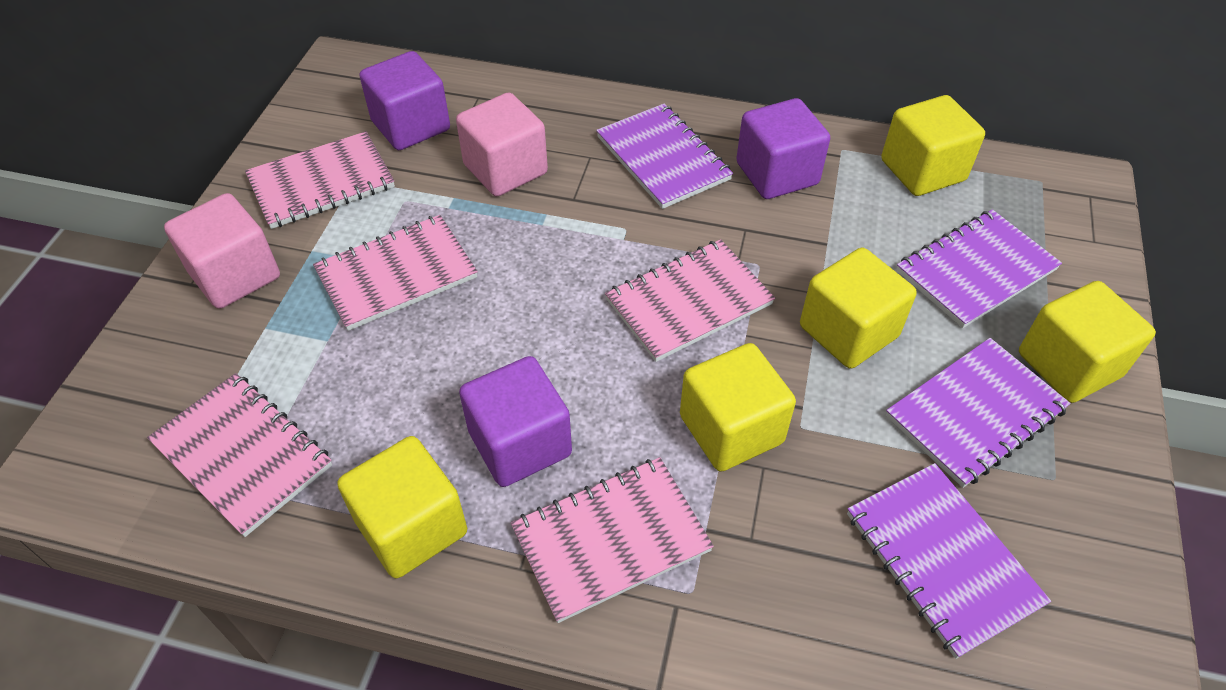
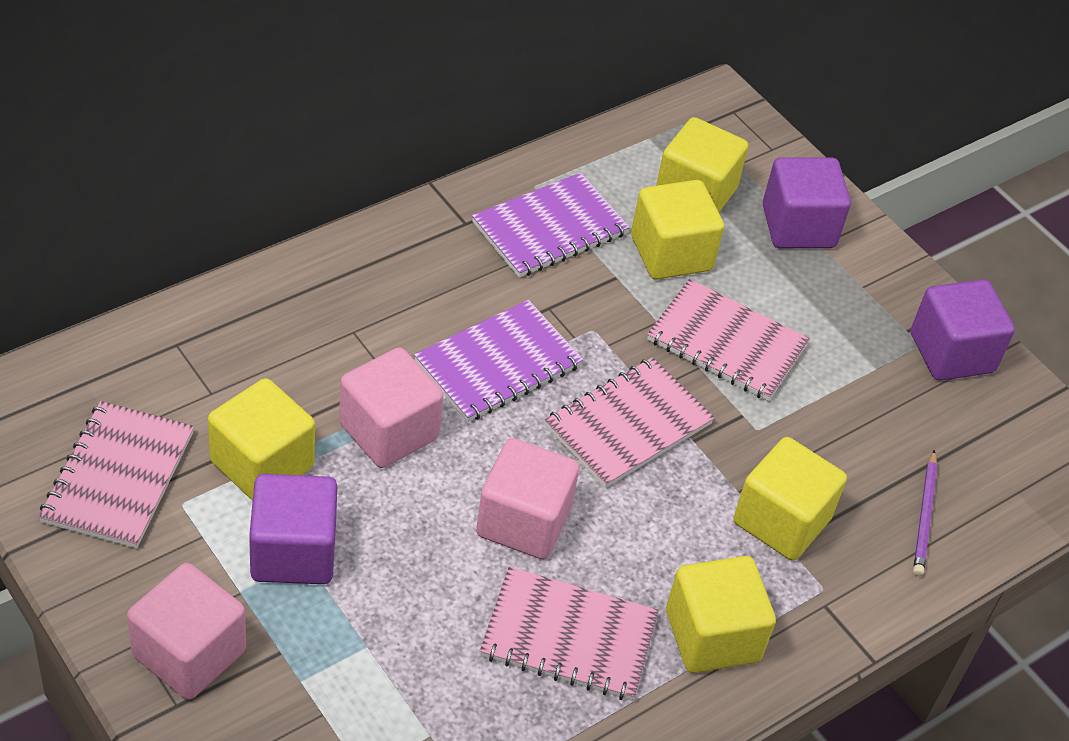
pink cube: 2 -> 3
pink notebook: 5 -> 4
purple notebook: 4 -> 2
purple pencil: 0 -> 1

